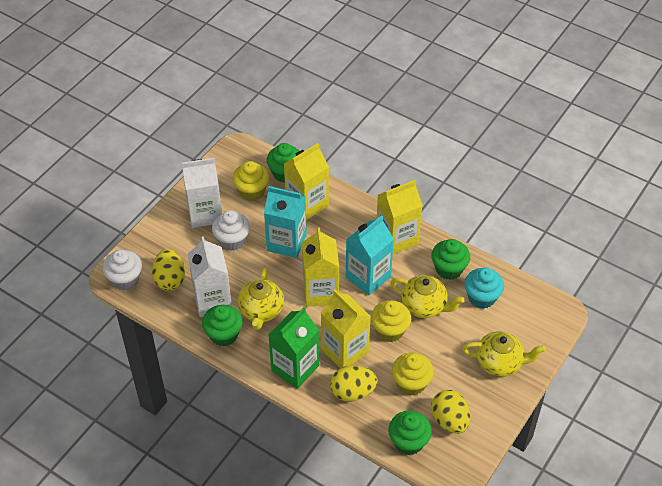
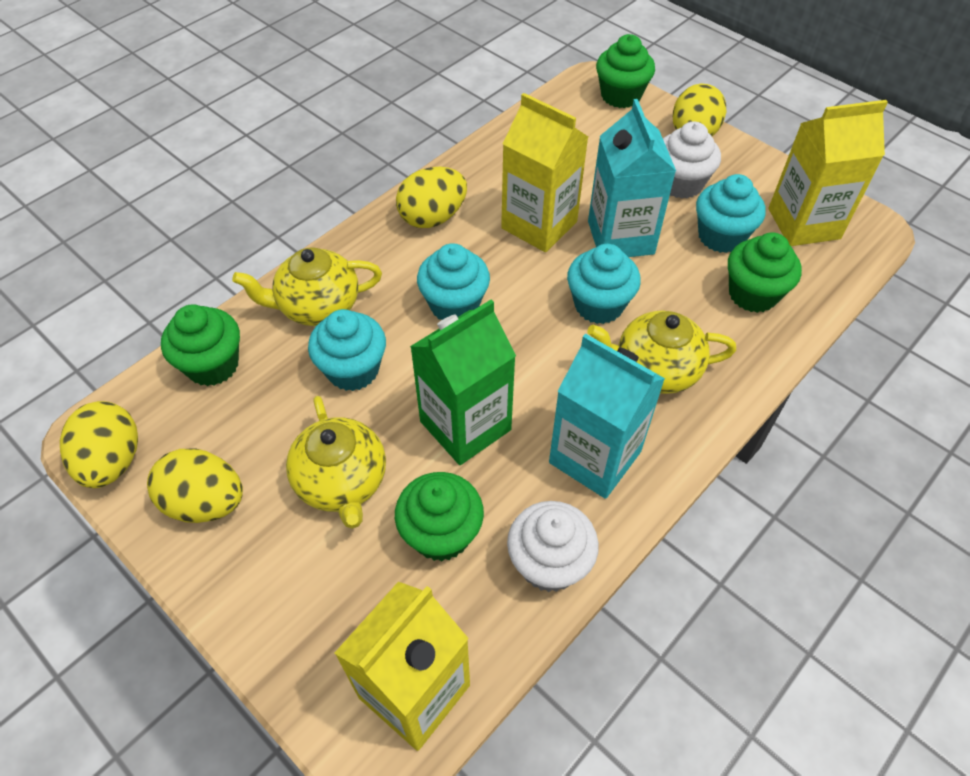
turquoise cupcake: 1 -> 4
white carton: 2 -> 0
yellow carton: 4 -> 3
yellow cupcake: 3 -> 0
yellow egg: 3 -> 4

